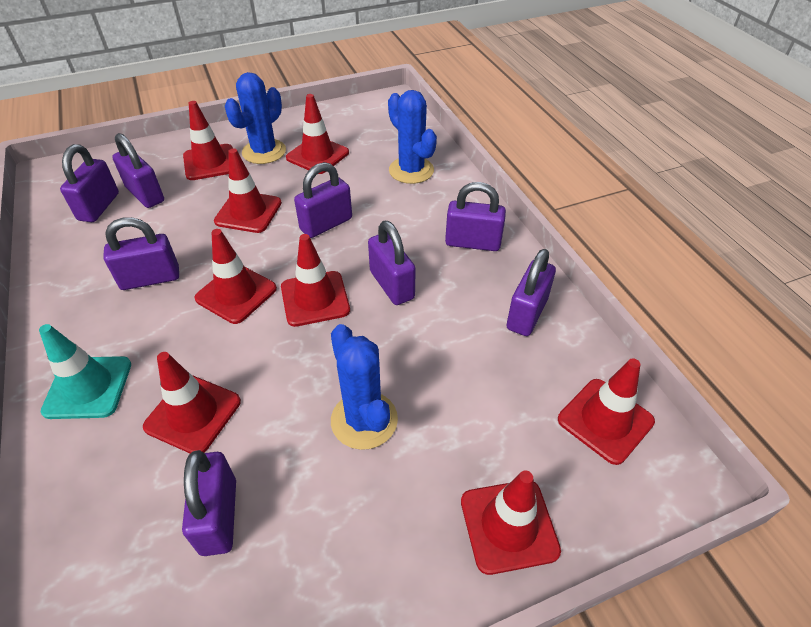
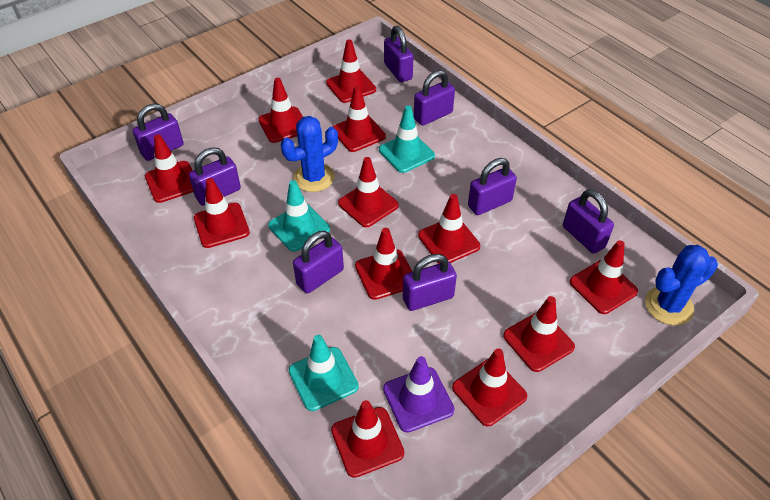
blue cactus: 3 -> 2
purple traffic cone: 0 -> 1
red traffic cone: 8 -> 12
turquoise traffic cone: 1 -> 3

